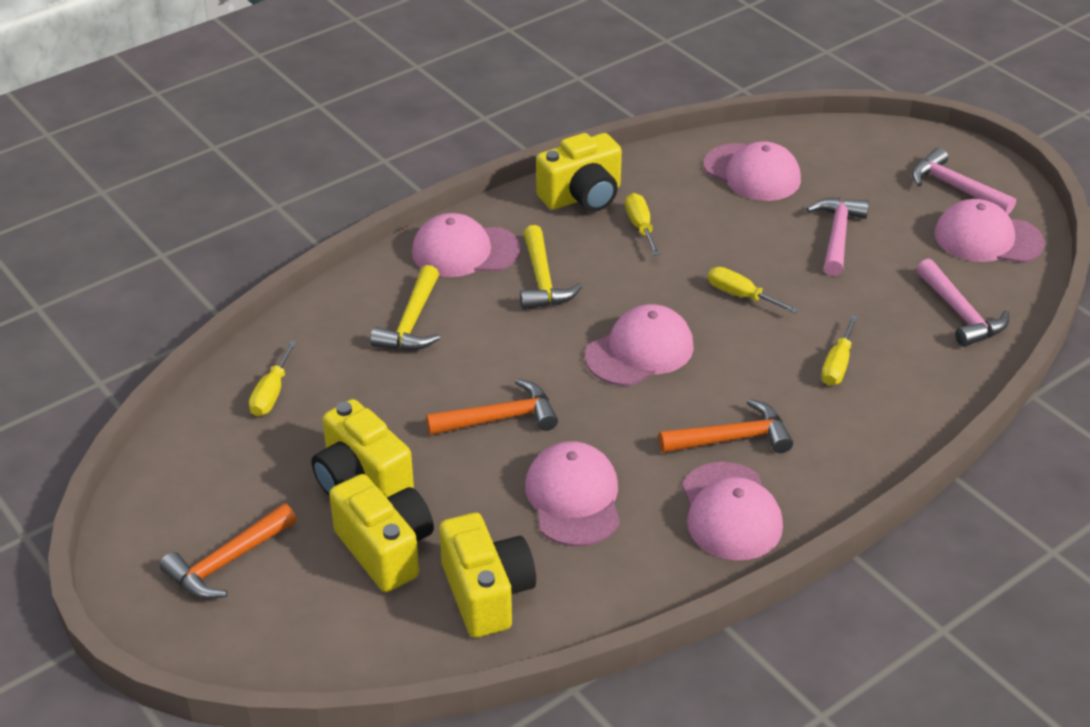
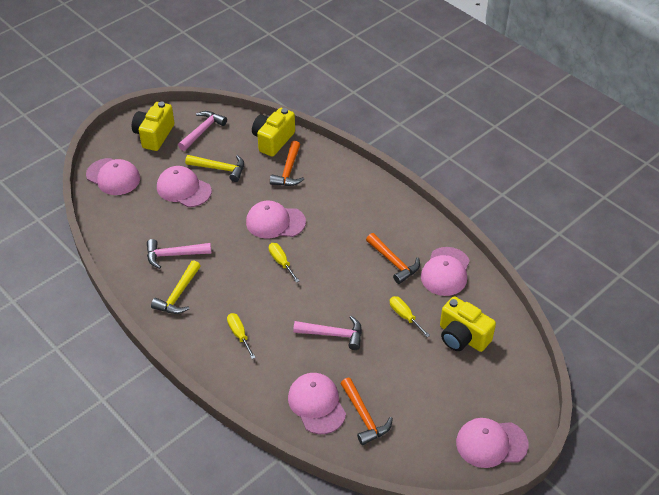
yellow camera: 4 -> 3
yellow screwdriver: 4 -> 3

